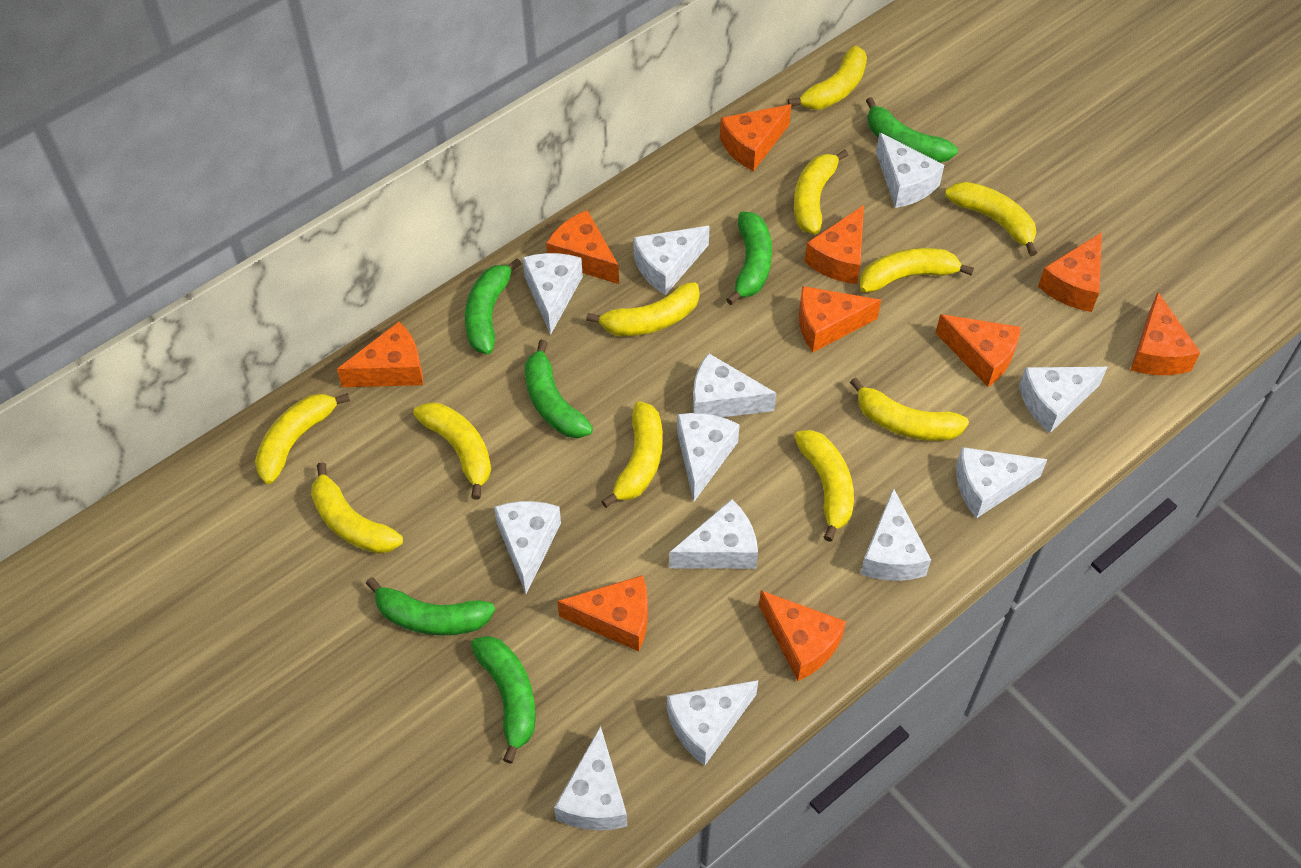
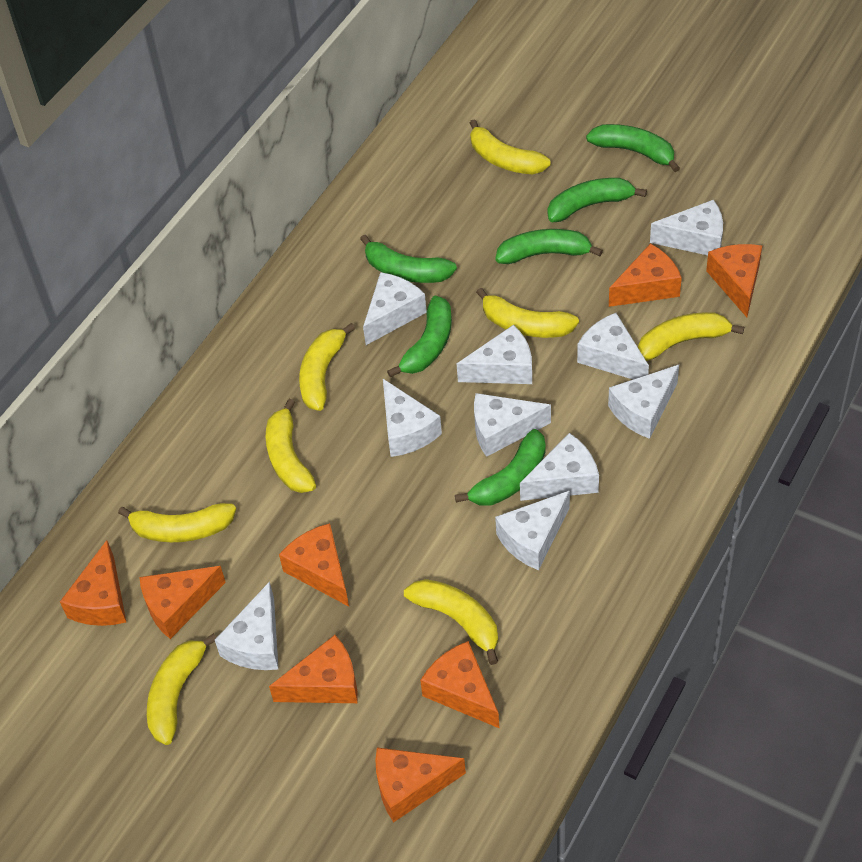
orange cheese: 10 -> 8
white cheese: 12 -> 10
yellow banana: 11 -> 8

